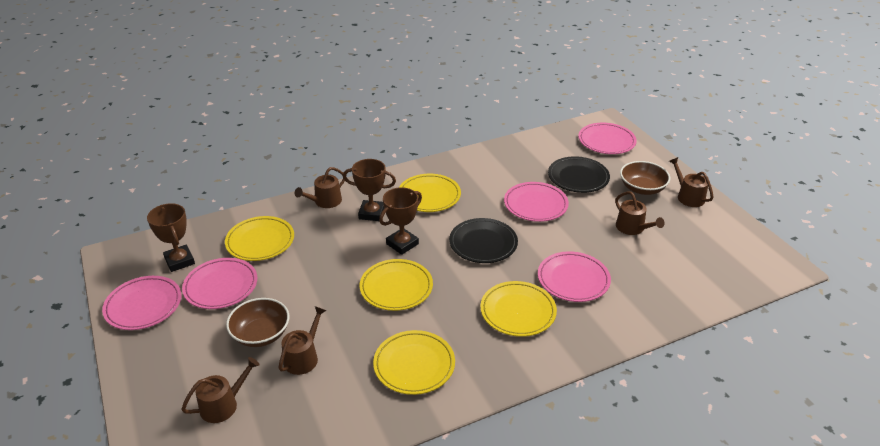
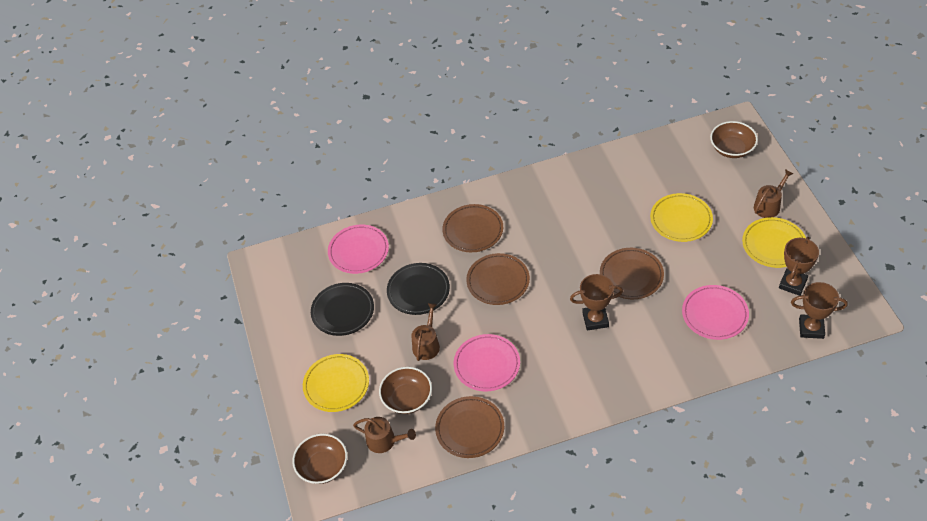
brown bowl: 2 -> 3
brown plate: 0 -> 4
brown watering can: 5 -> 3
pink plate: 5 -> 3
yellow plate: 5 -> 3

